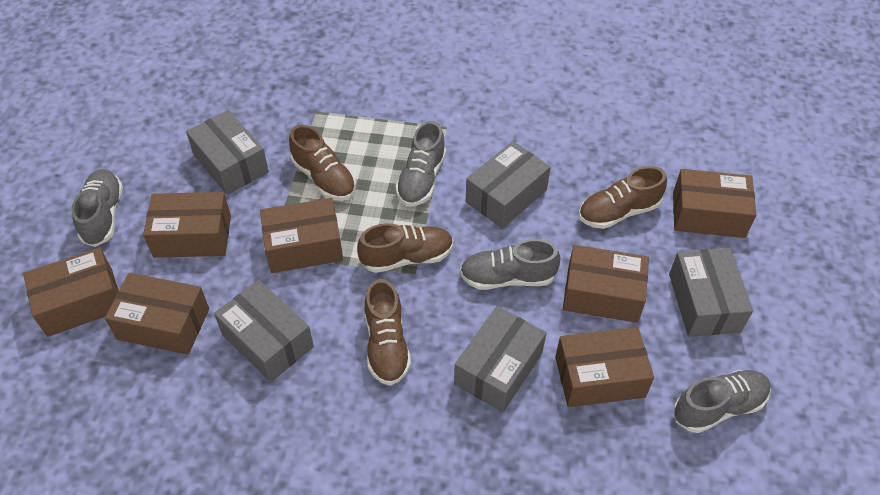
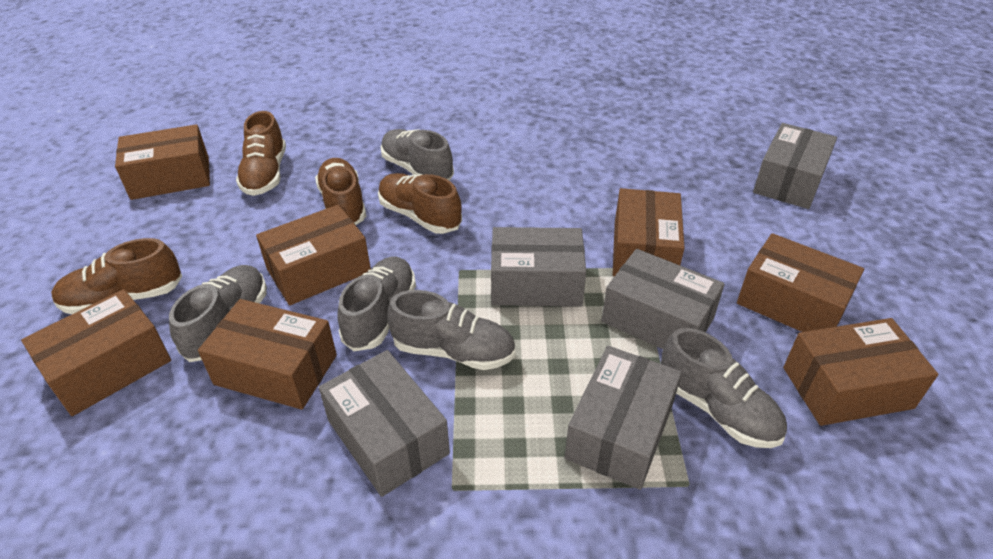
grey shoe: 4 -> 5

